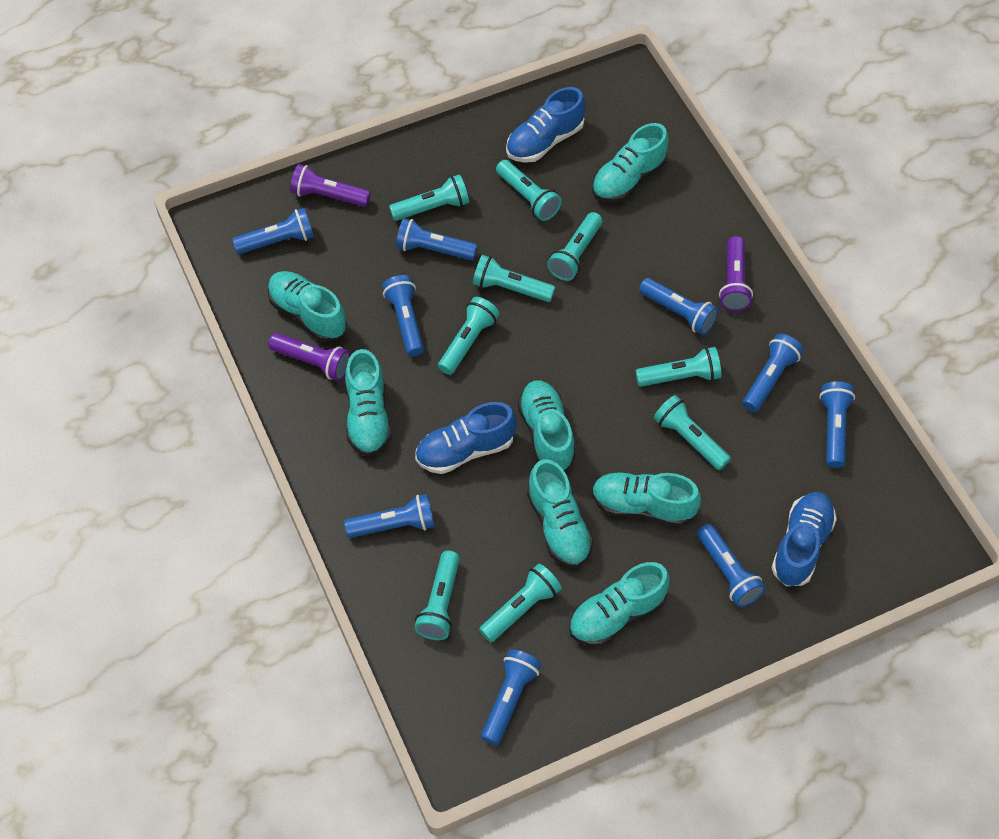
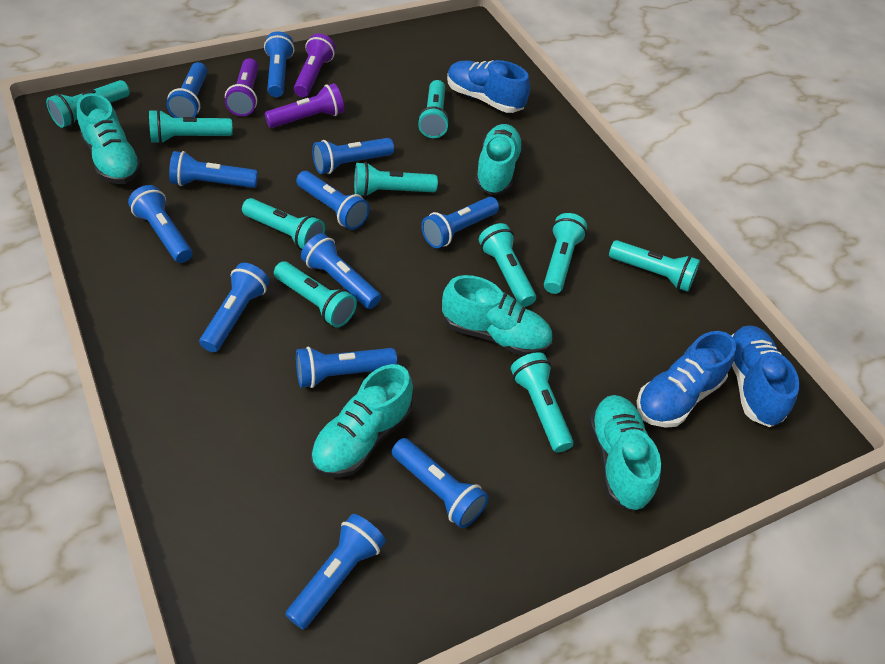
blue flashlight: 9 -> 12
turquoise flashlight: 9 -> 10
turquoise shoe: 7 -> 5

